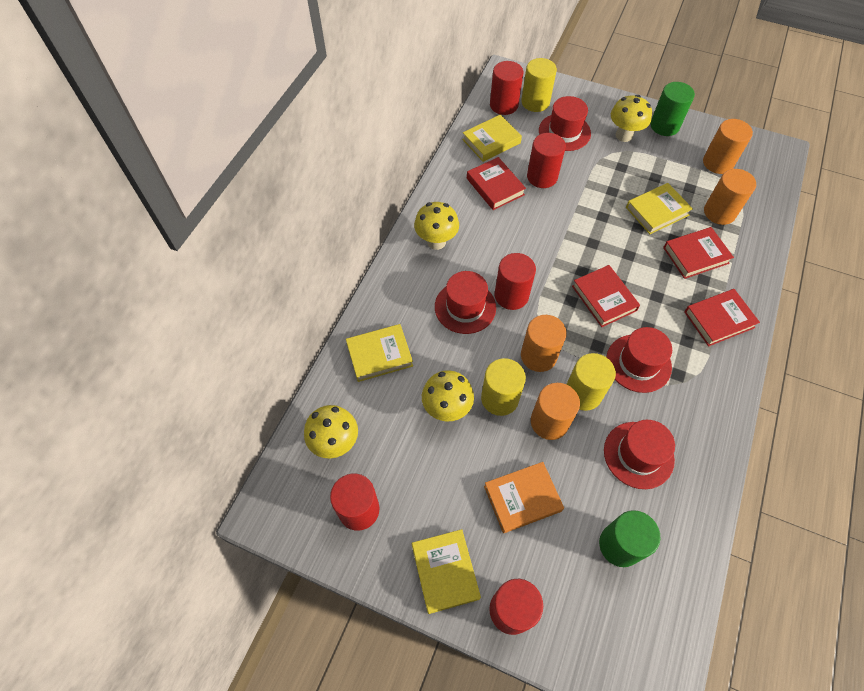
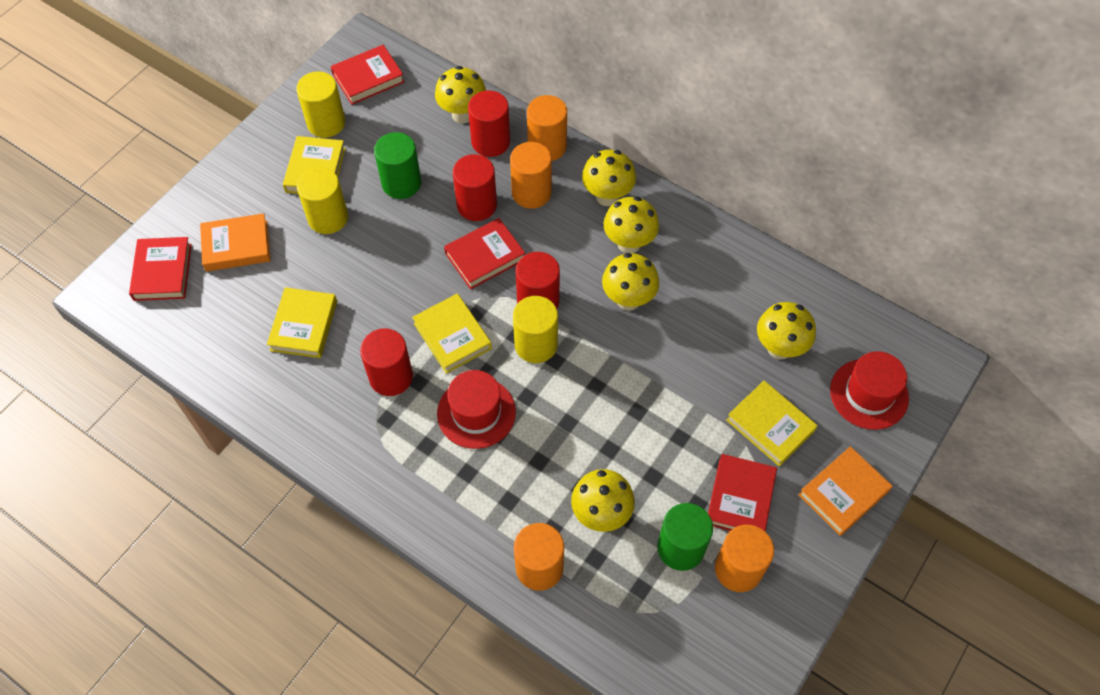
orange book: 1 -> 2
red cylinder: 5 -> 4
red hat: 4 -> 2
yellow mushroom: 4 -> 6

